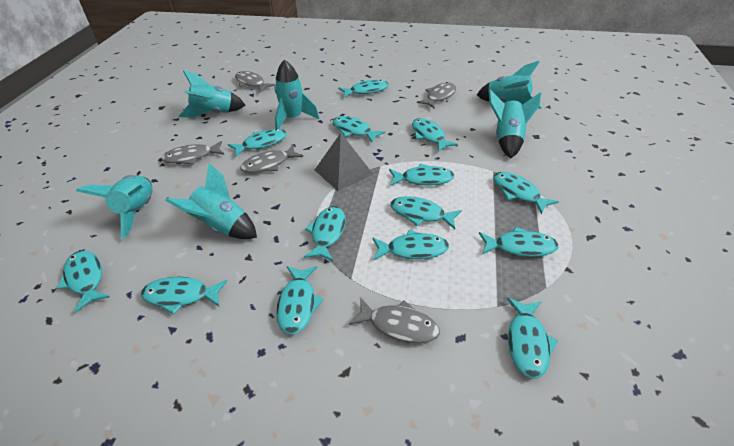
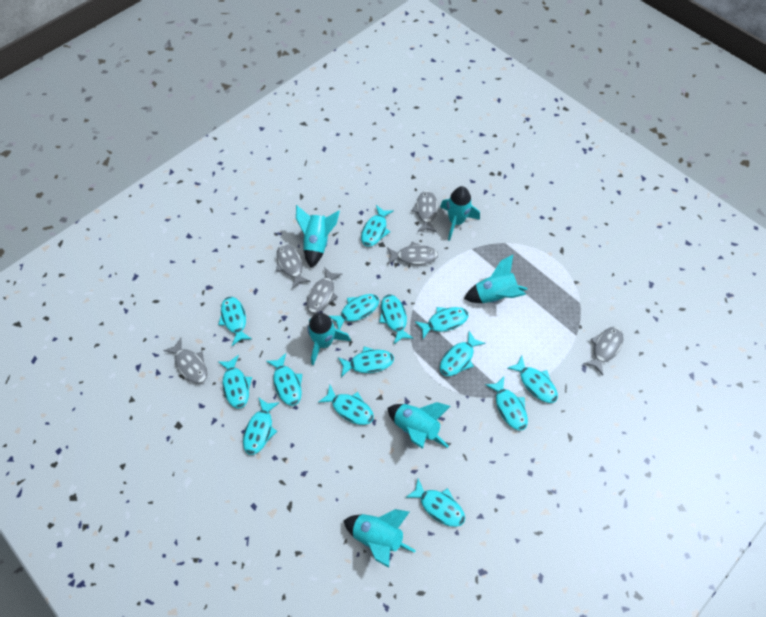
grey fish: 5 -> 6
grey pyramid: 1 -> 0

